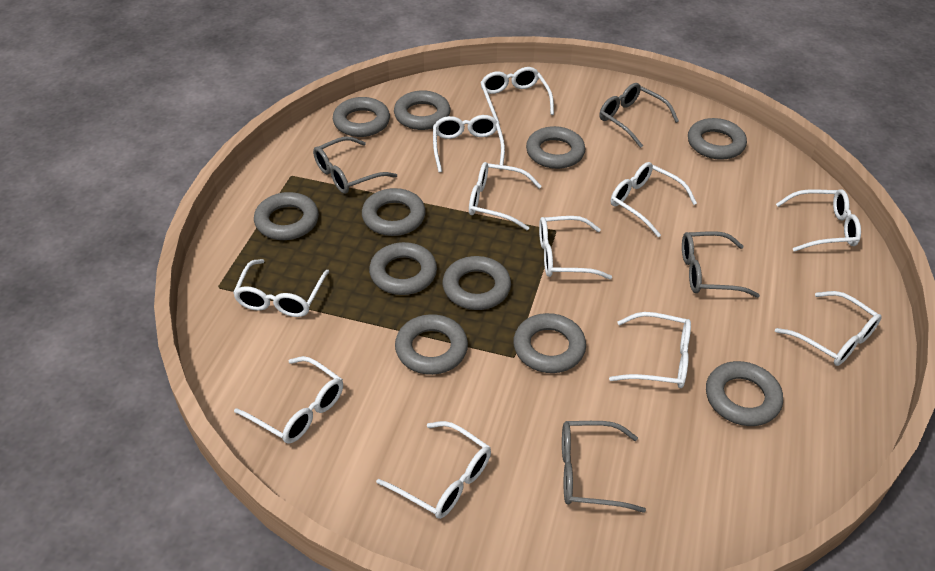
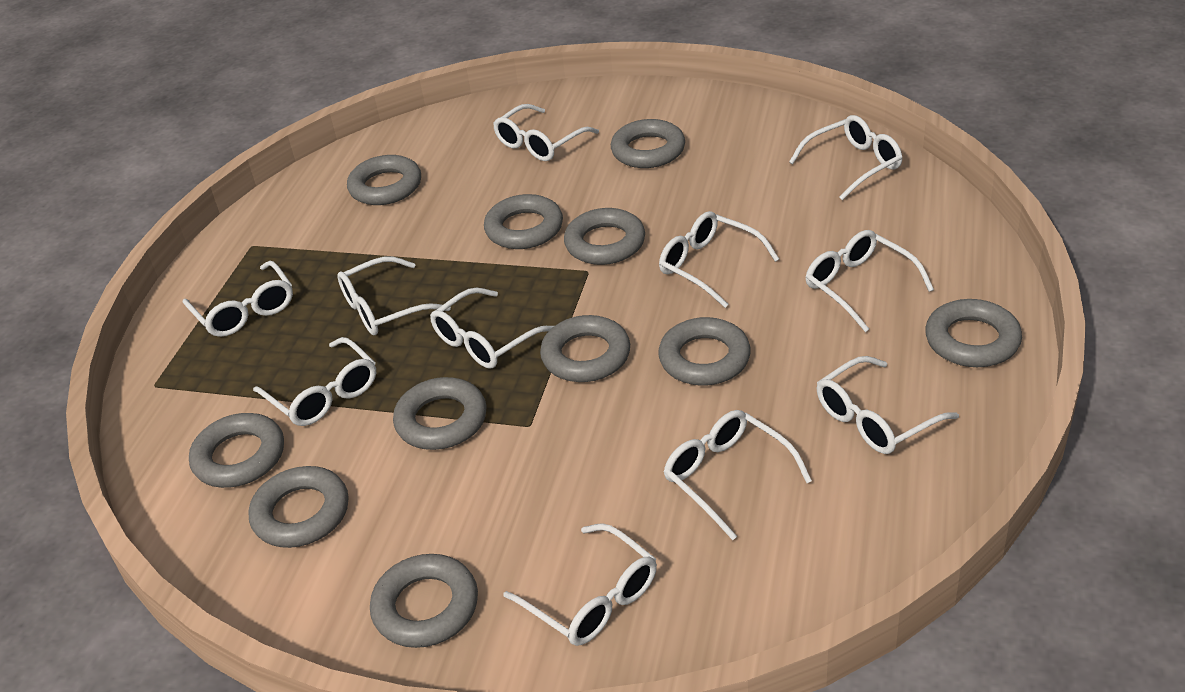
grey glasses: 4 -> 0

